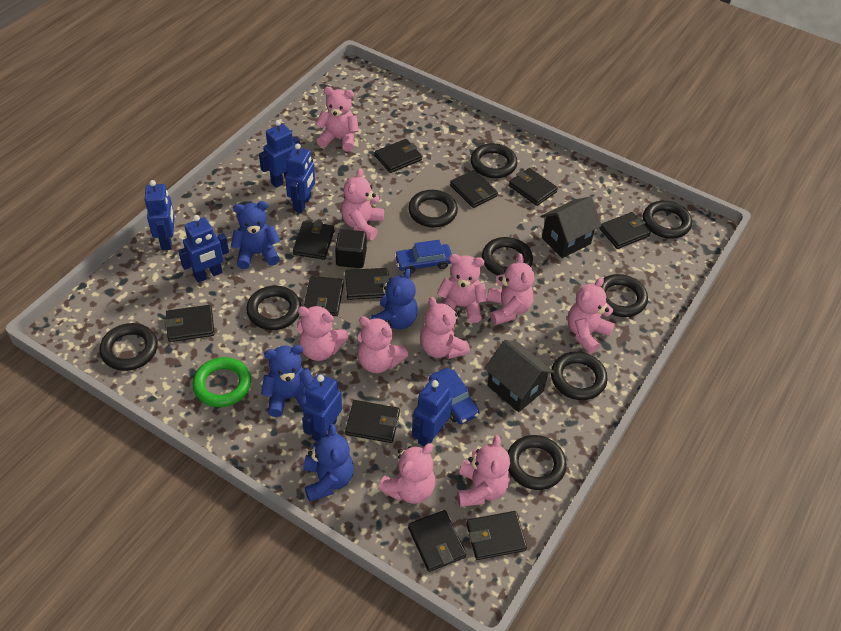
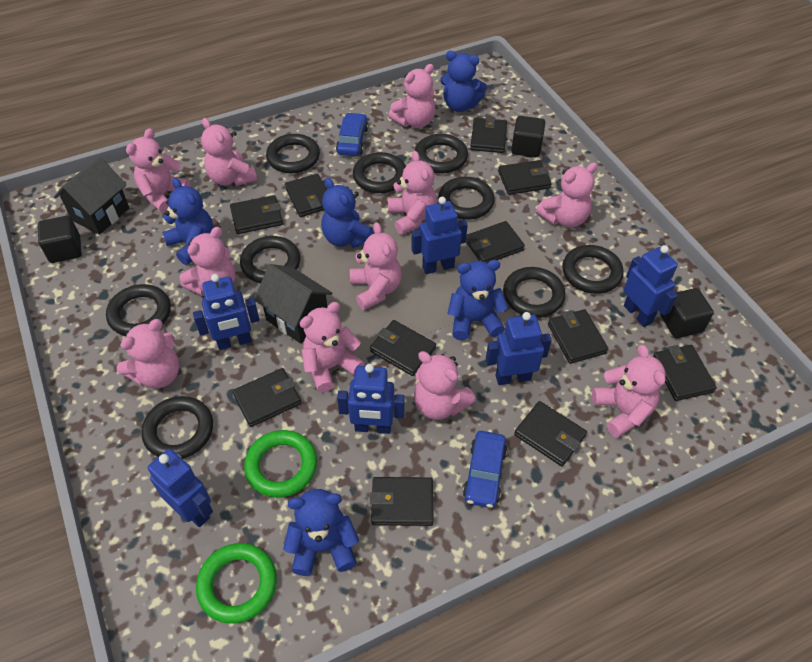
black cube: 1 -> 3
blue teddy bear: 4 -> 5
green ring: 1 -> 2
pink teddy bear: 10 -> 11

